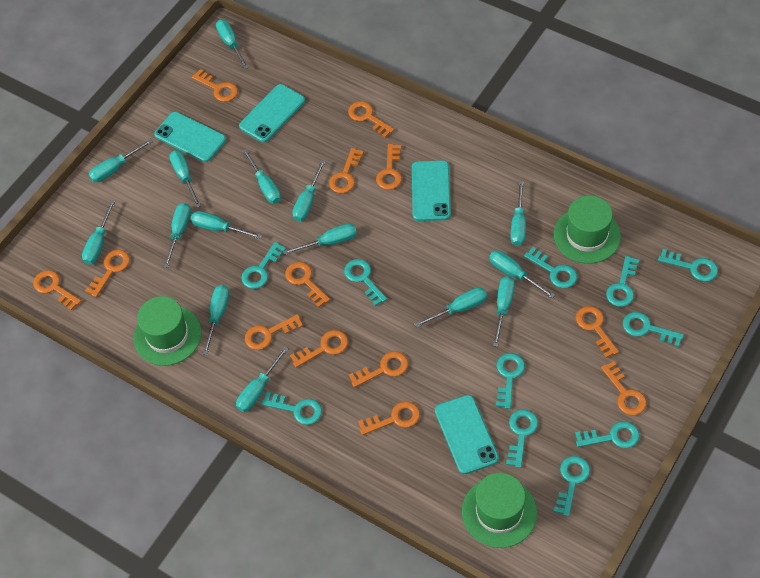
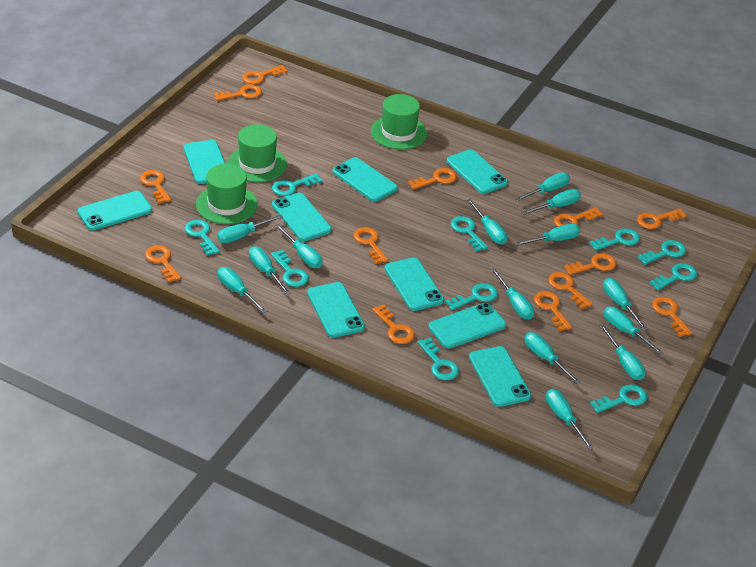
turquoise key: 11 -> 10
turquoise phone: 4 -> 9
turquoise screwdriver: 15 -> 14

